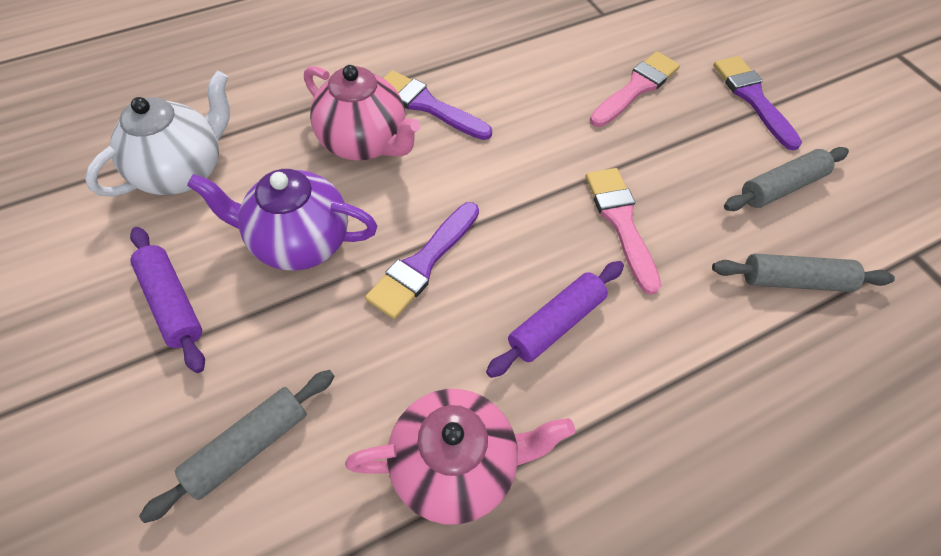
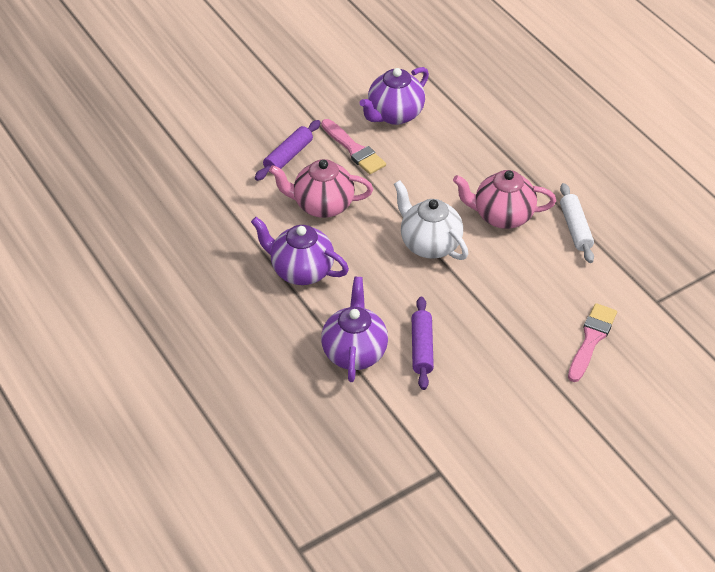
grey rolling pin: 3 -> 0
purple brush: 3 -> 0
purple teapot: 1 -> 3
white rolling pin: 0 -> 1

